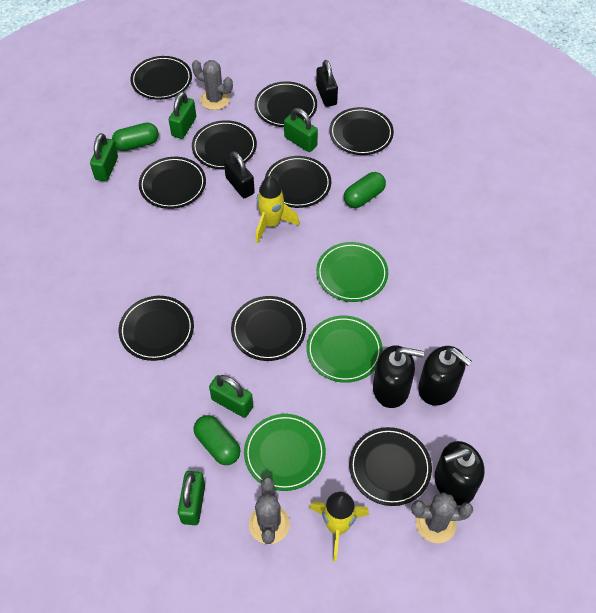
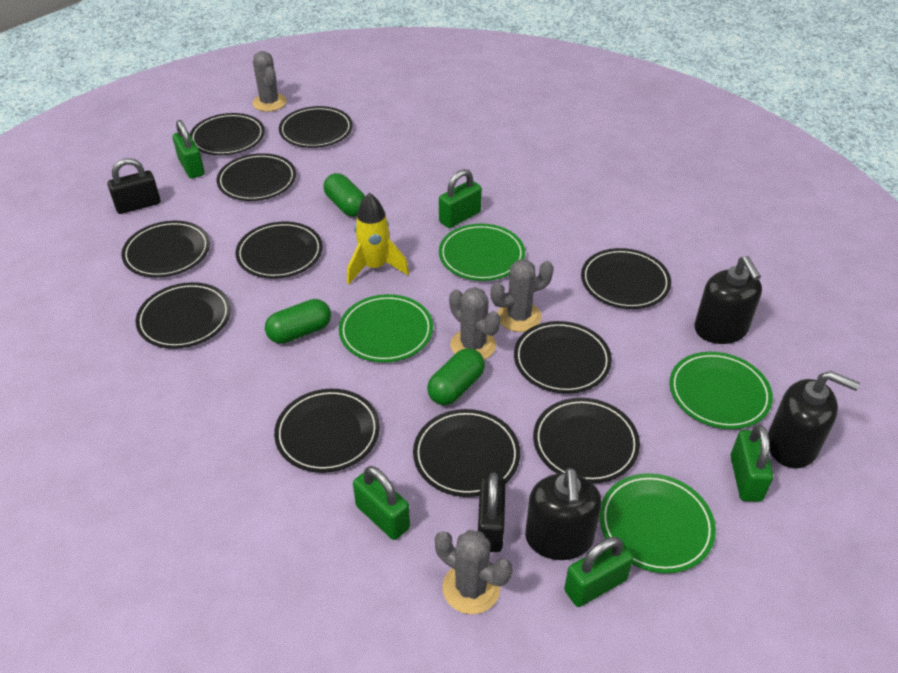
black plate: 9 -> 11
green plate: 3 -> 4
grey cactus: 3 -> 4
yellow rocket: 2 -> 1

